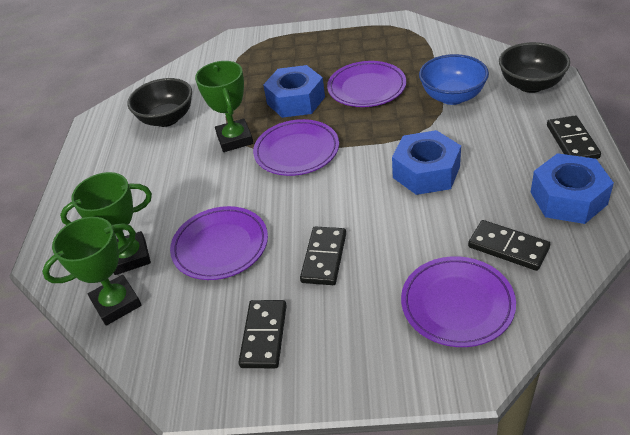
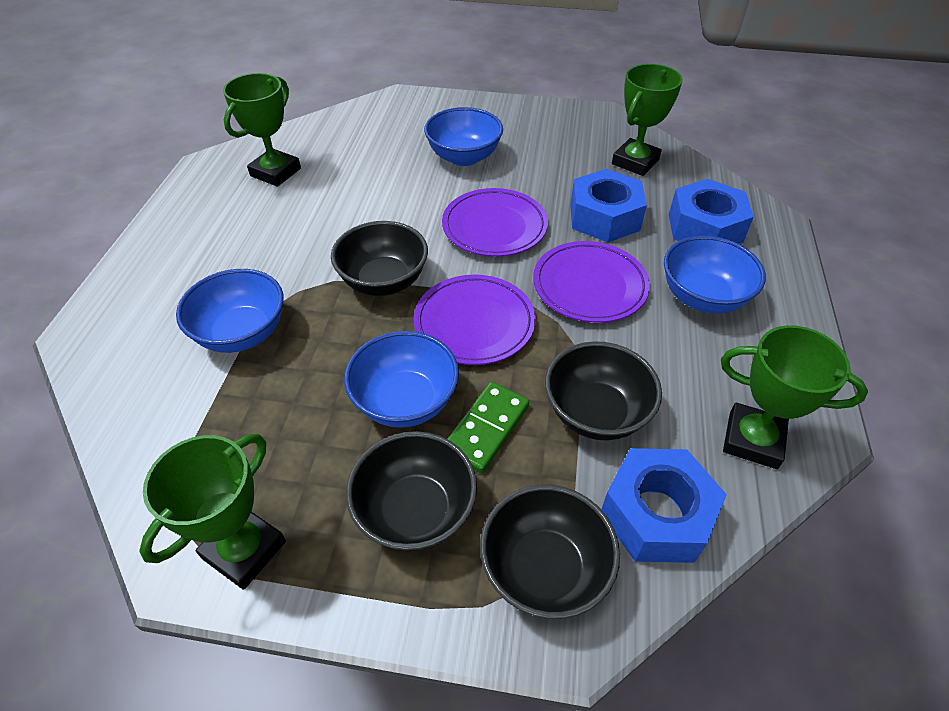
black bowl: 2 -> 4
black domino: 4 -> 0
blue bowl: 1 -> 4
green domino: 0 -> 1
green trophy: 3 -> 4
purple plate: 4 -> 3

